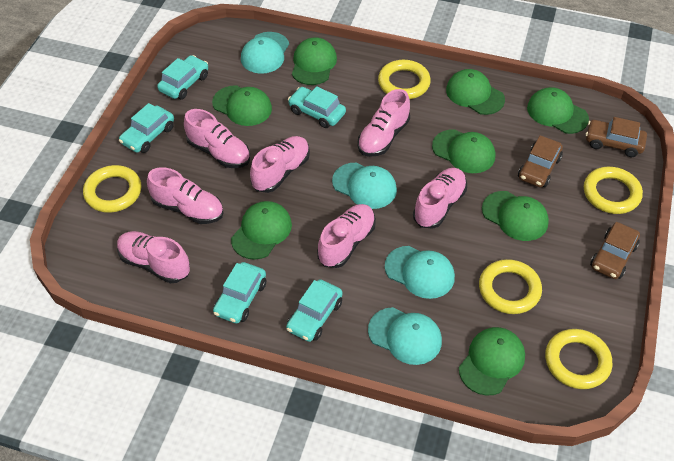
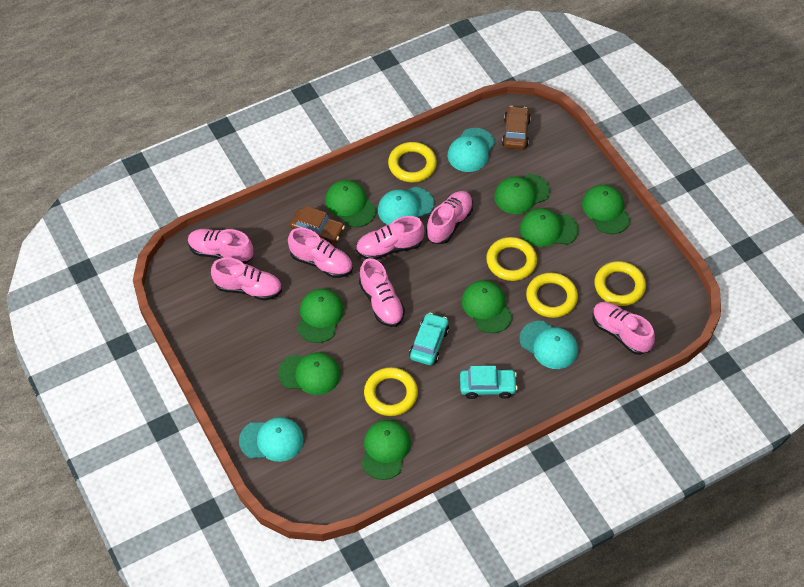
brown car: 3 -> 2
turquoise car: 5 -> 2

